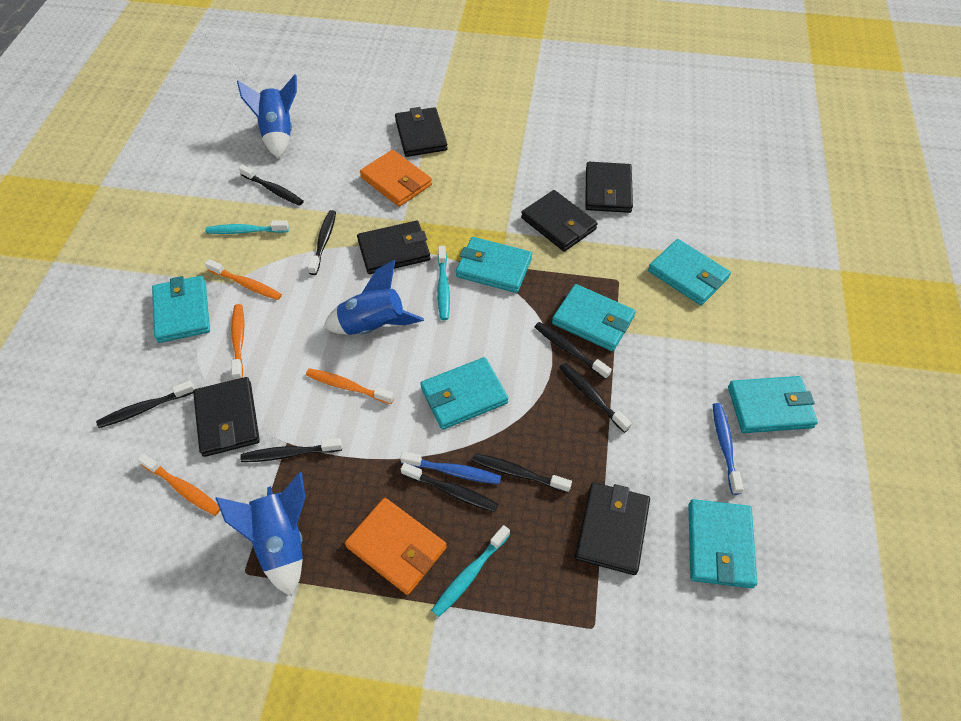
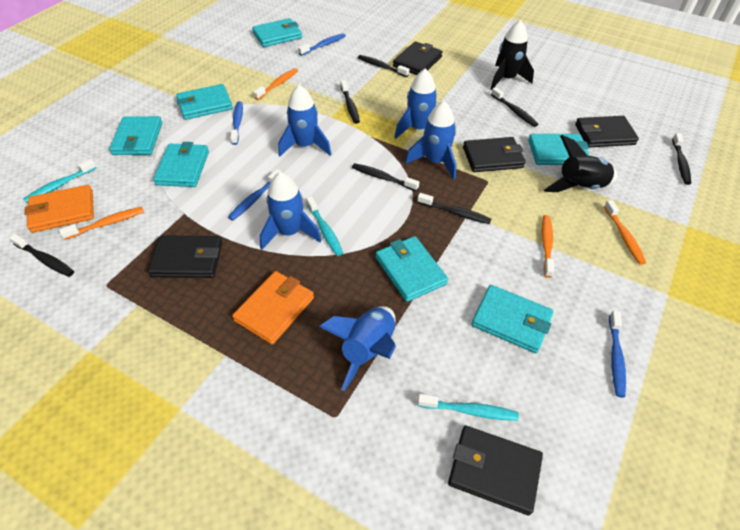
black rocket: 0 -> 2
black toothbrush: 8 -> 7
black wallet: 6 -> 5
blue rocket: 3 -> 5
blue toothbrush: 2 -> 4

